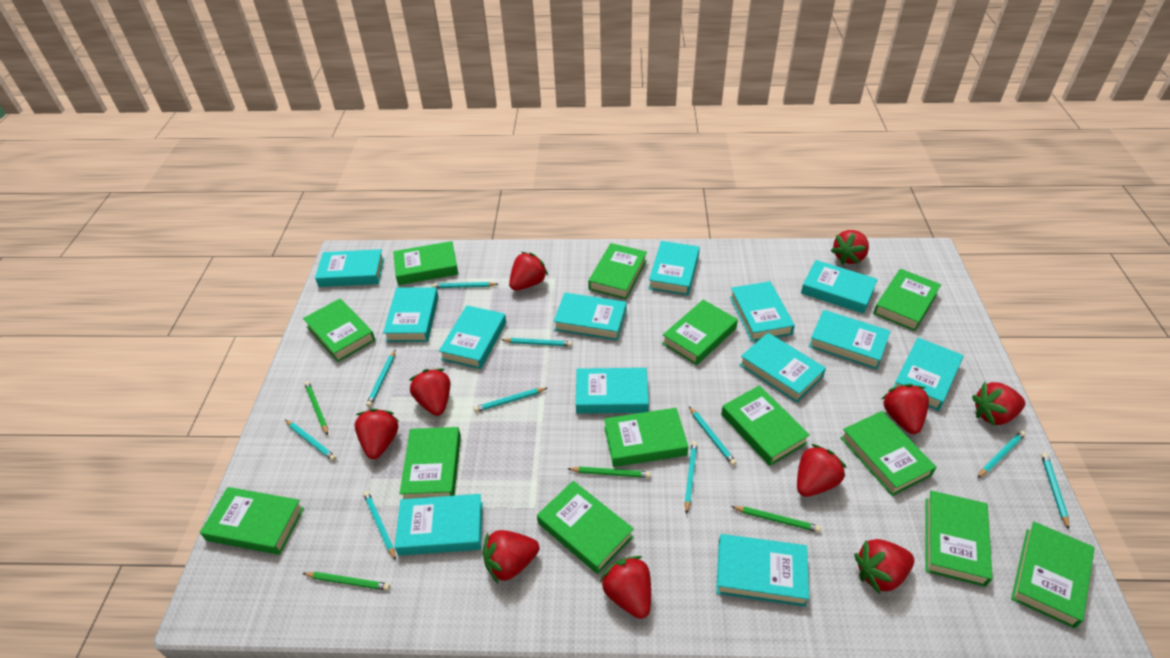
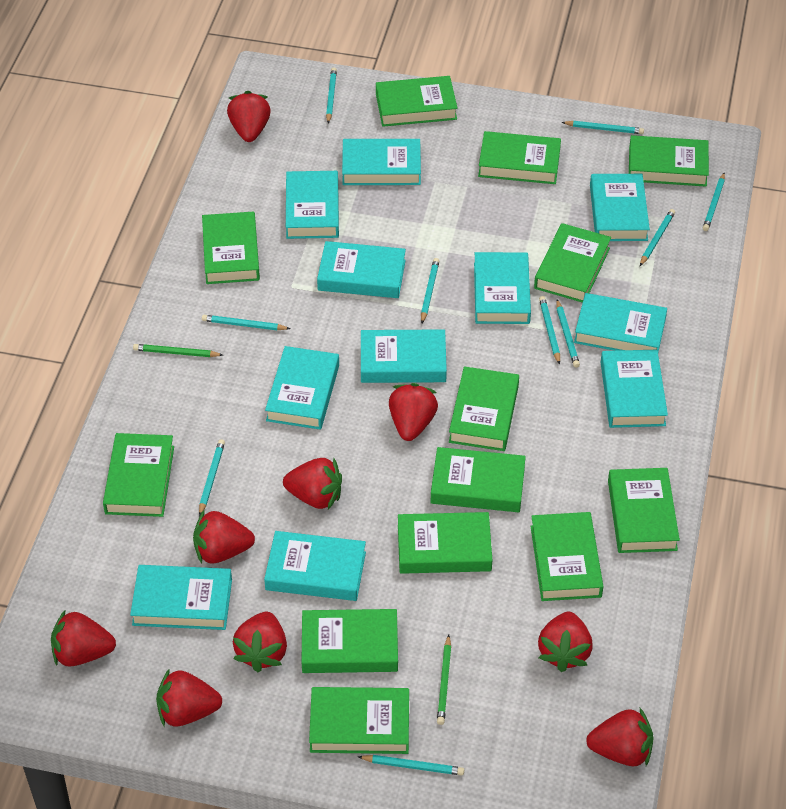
green pencil: 4 -> 2
red strawberry: 10 -> 9
turquoise book: 13 -> 11

